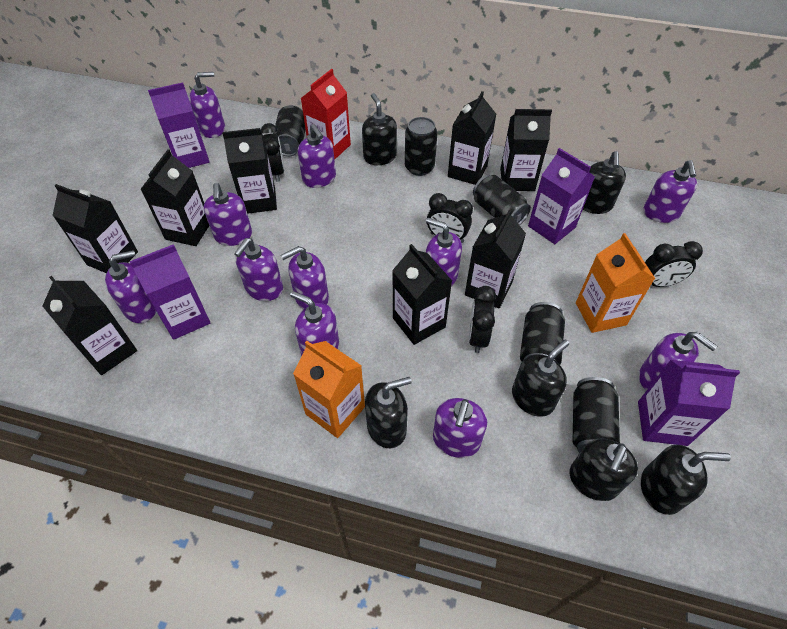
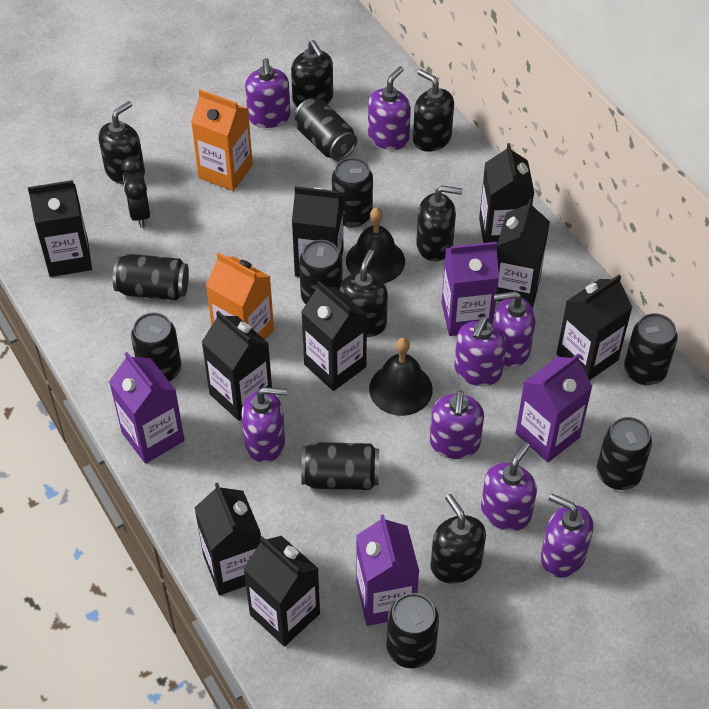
black bell: 0 -> 2
black can: 5 -> 9
black carton: 8 -> 9
black clock: 4 -> 1
purple soap dispenser: 11 -> 8
red carton: 1 -> 0

